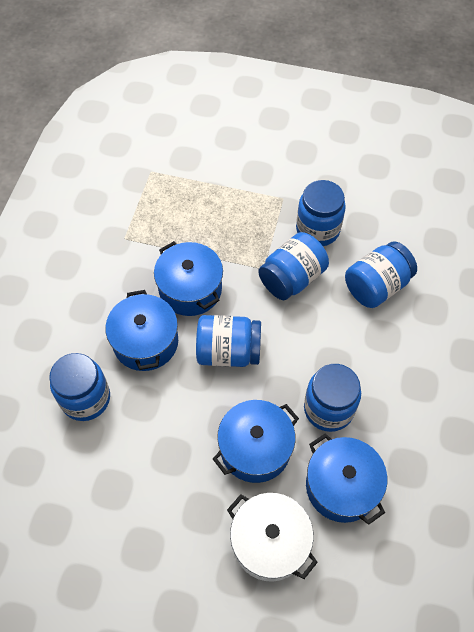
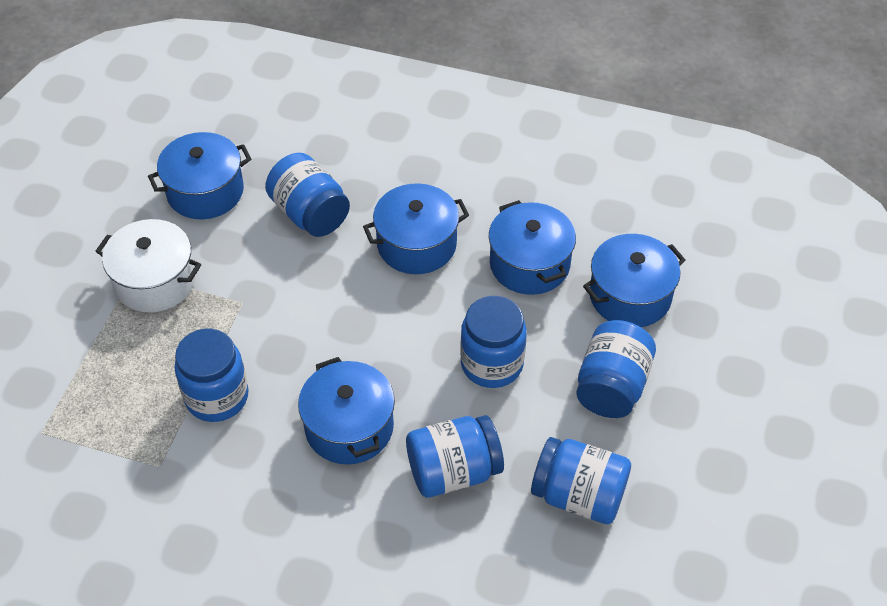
blue pot: 4 -> 5

